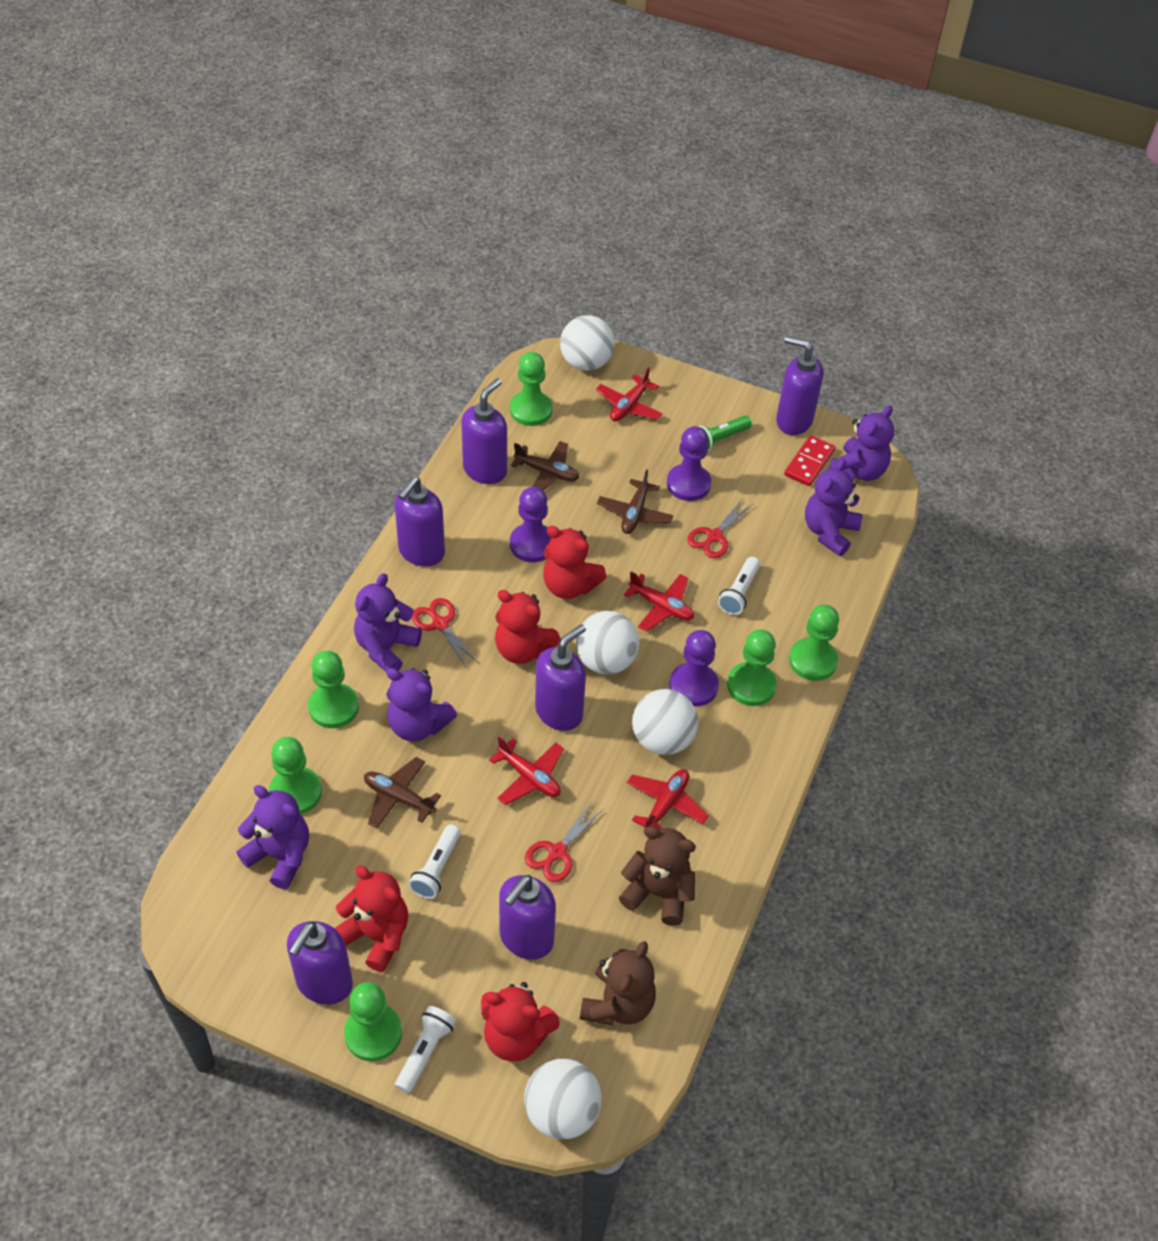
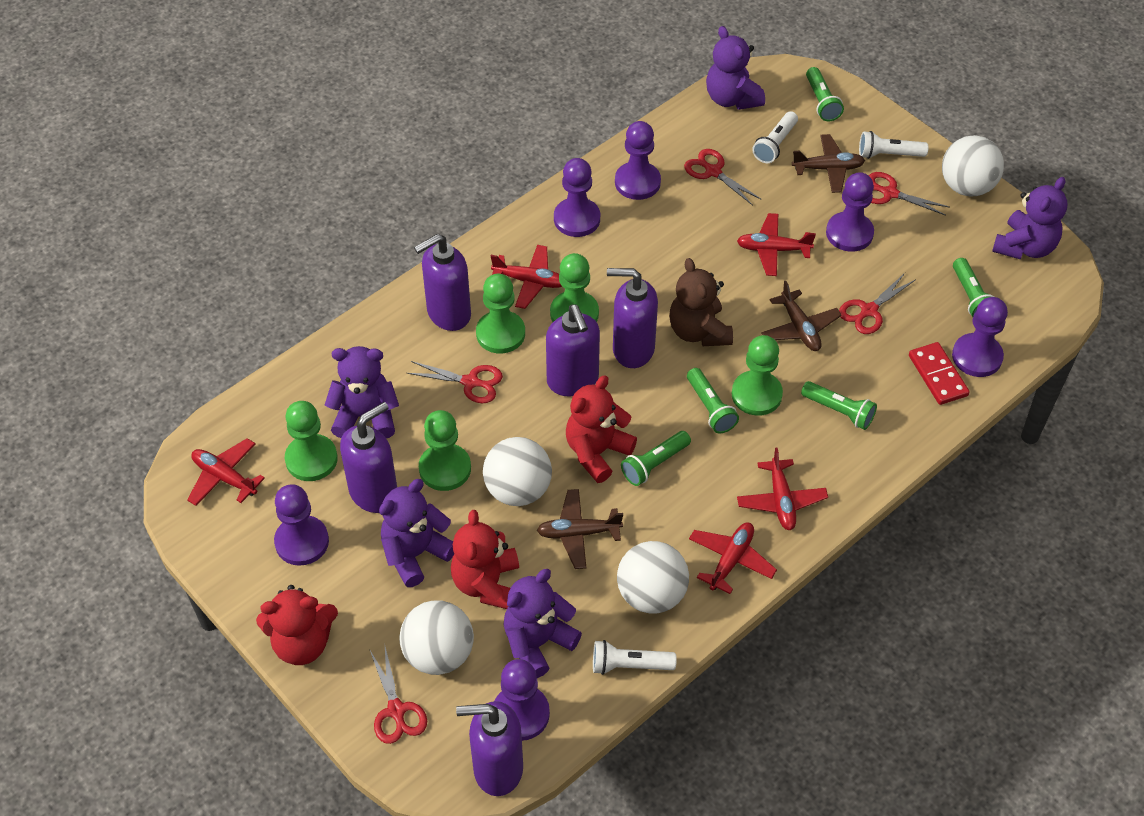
brown teddy bear: 2 -> 1
green flashlight: 1 -> 5
green pawn: 6 -> 5
purple pawn: 3 -> 6
purple soap dispenser: 6 -> 5
red plane: 4 -> 5
red scissors: 3 -> 5
red teddy bear: 4 -> 3

